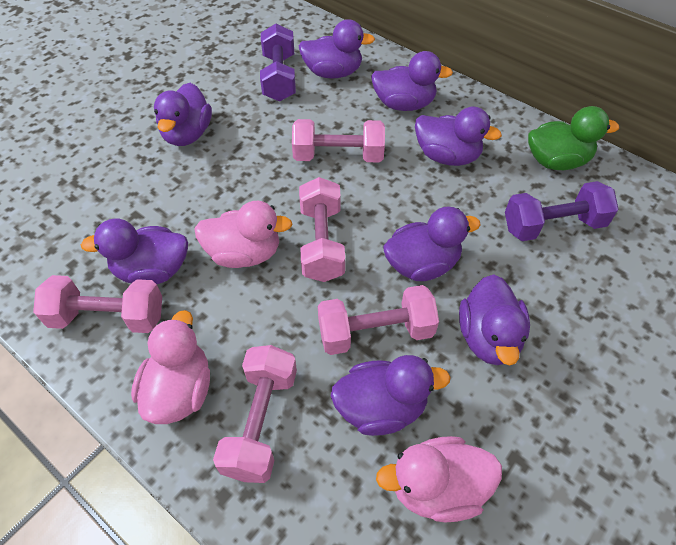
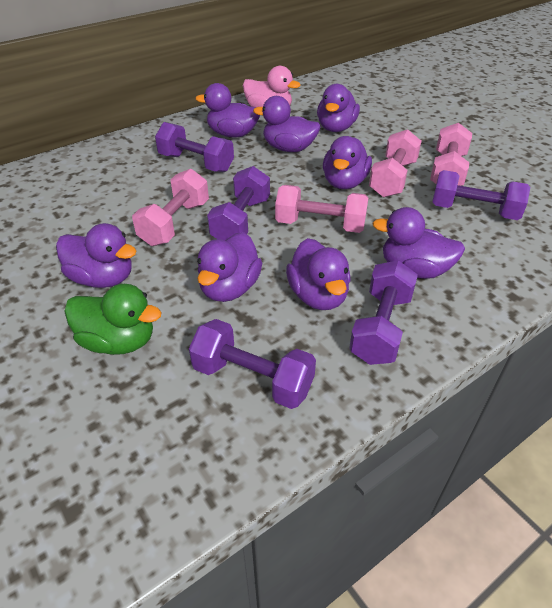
pink duck: 3 -> 1
pink dumbbell: 5 -> 4
purple dumbbell: 2 -> 5

